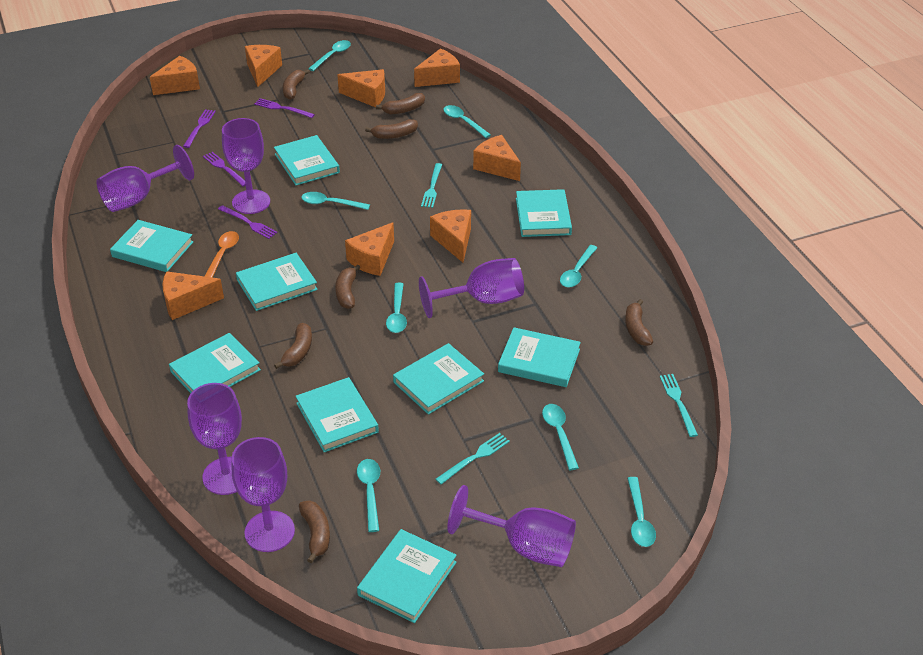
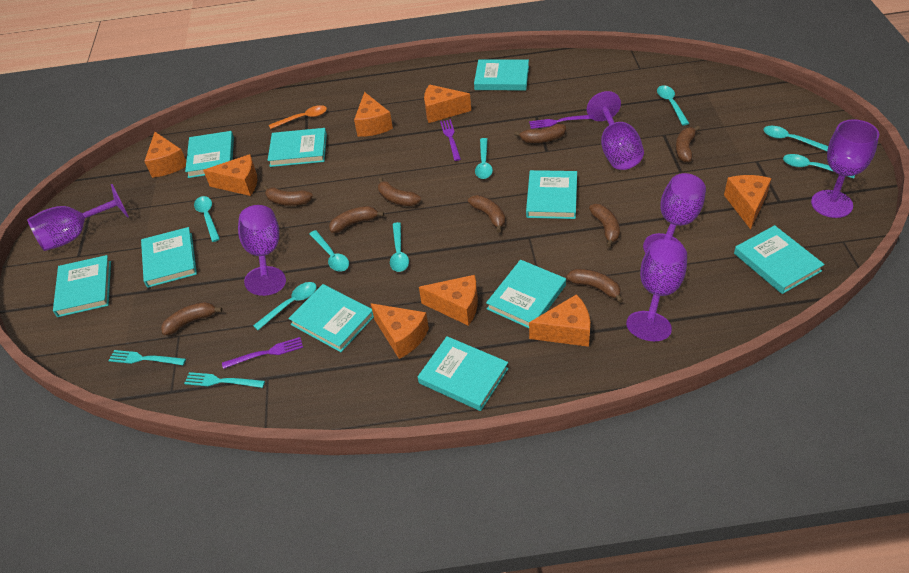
brown banana: 7 -> 9
purple fork: 4 -> 3
turquoise book: 9 -> 10
turquoise fork: 3 -> 2

